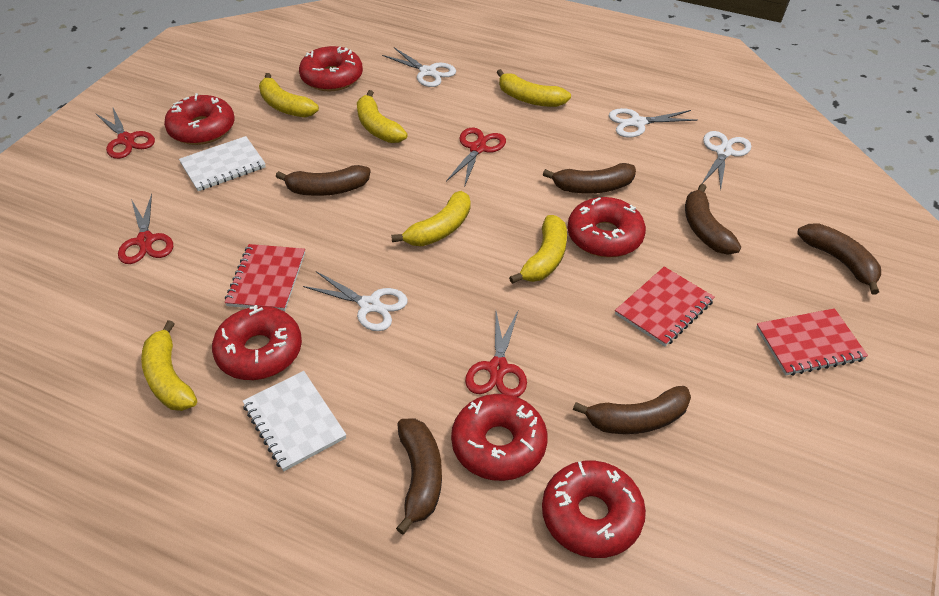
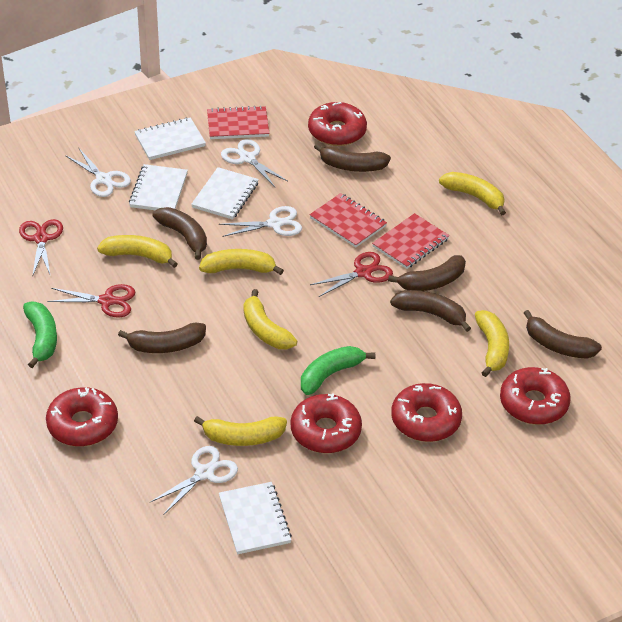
green banana: 0 -> 2
red donut: 6 -> 5
red scissors: 4 -> 3
white notebook: 2 -> 4

